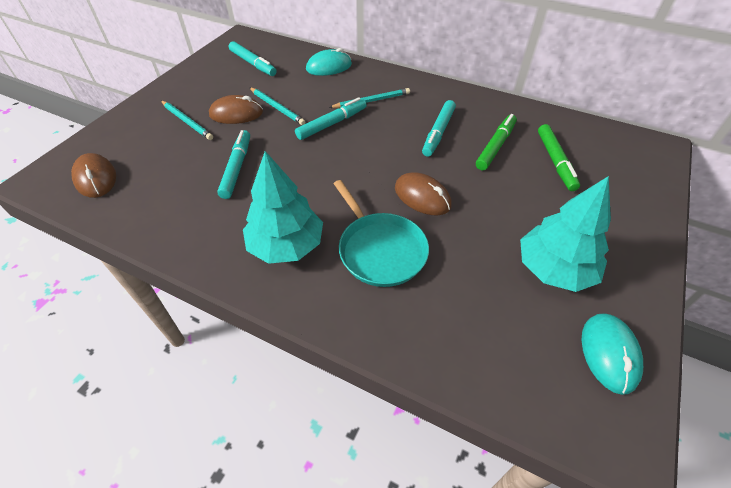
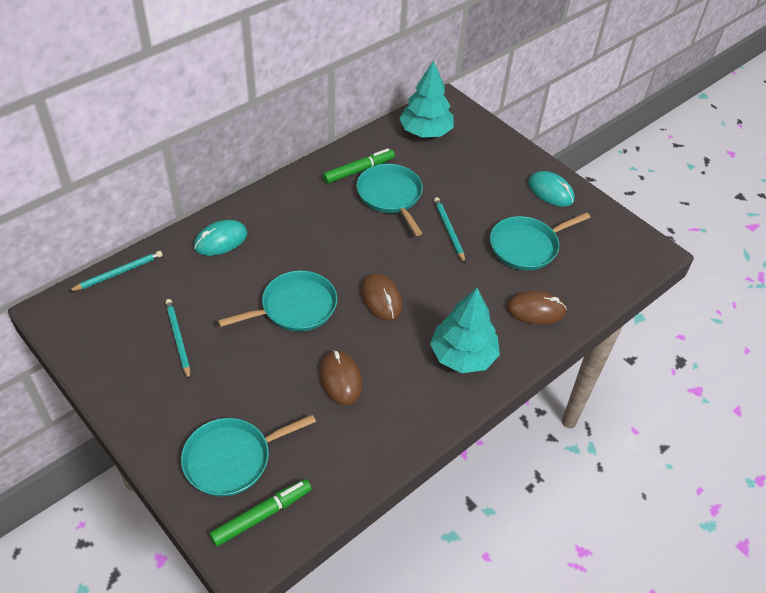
turquoise marker: 4 -> 0
turquoise pan: 1 -> 4

